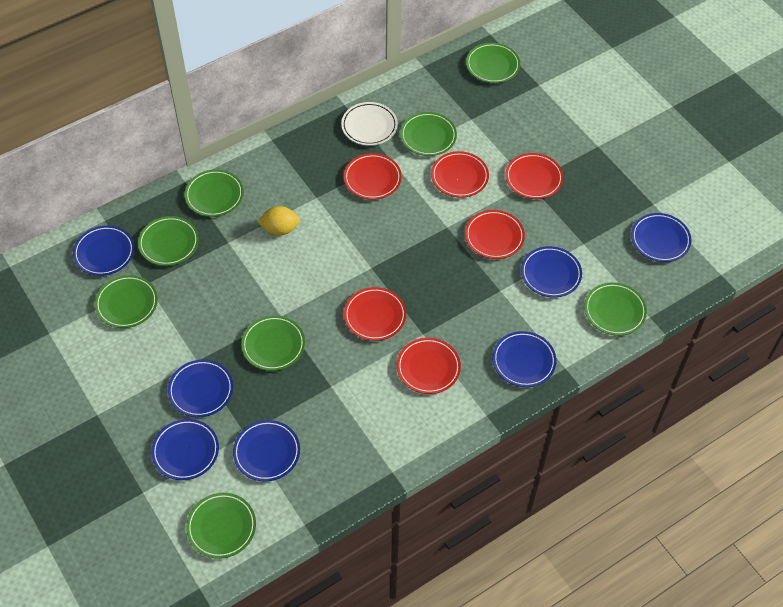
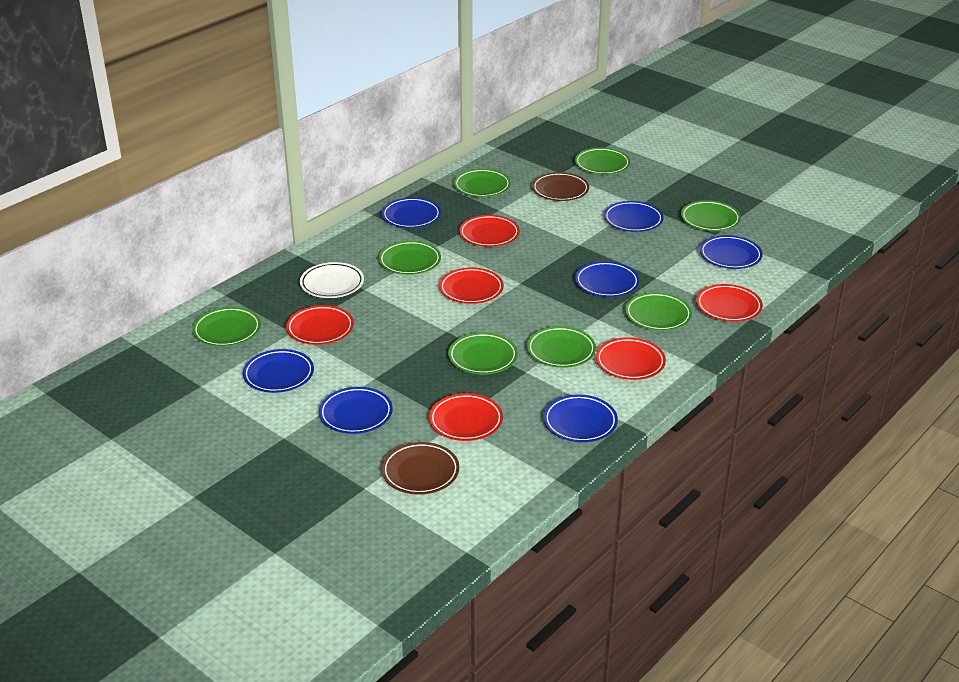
brown plate: 0 -> 2
yellow lemon: 1 -> 0

